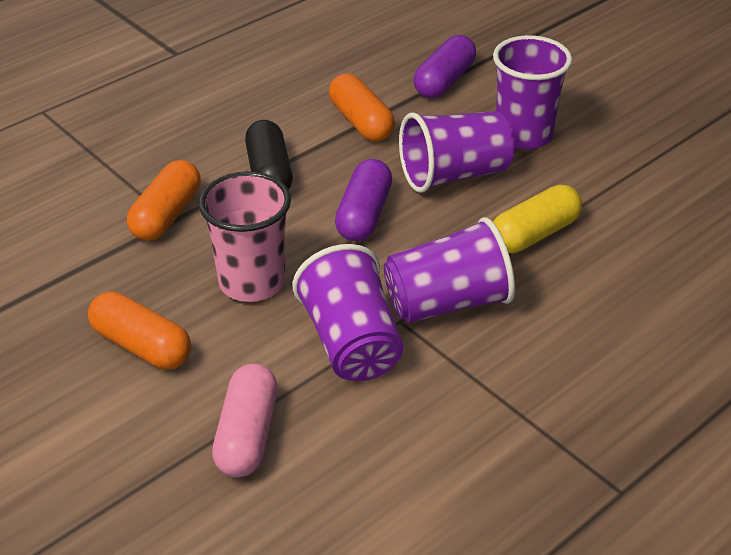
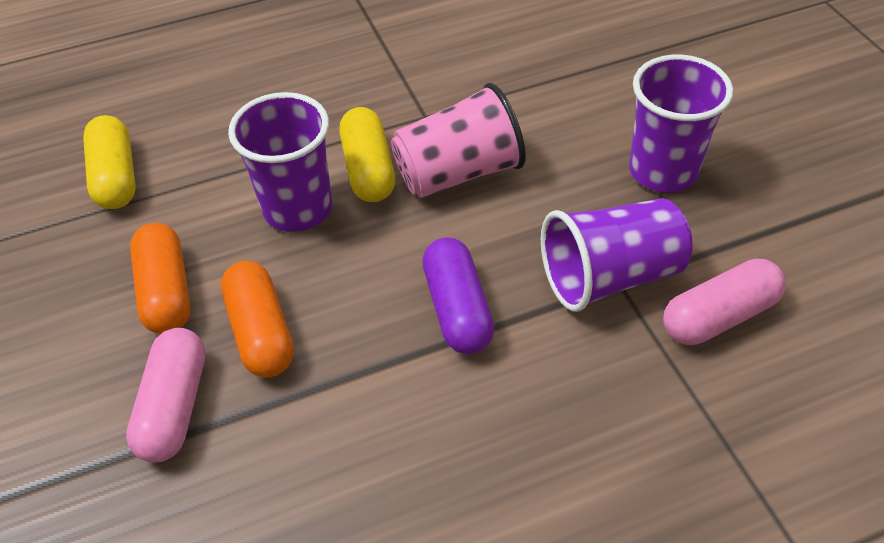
black capsule: 1 -> 0
orange capsule: 3 -> 2
pink capsule: 1 -> 2
purple capsule: 2 -> 1
purple cup: 4 -> 3
yellow capsule: 1 -> 2

